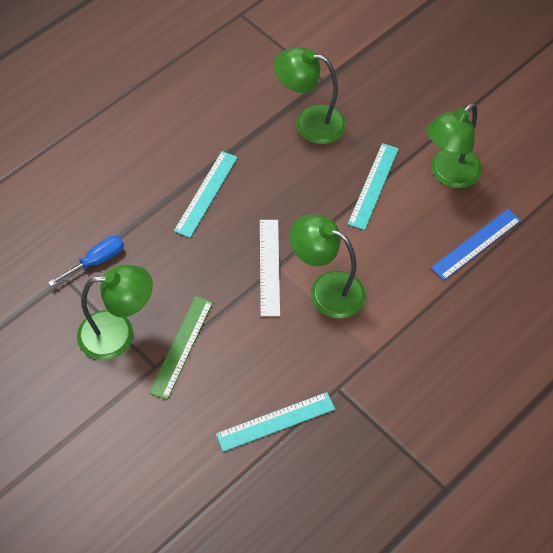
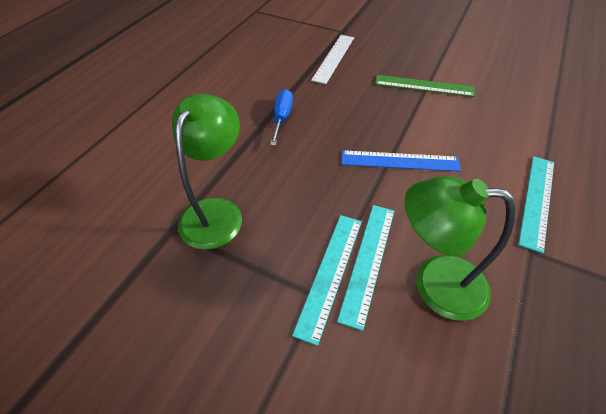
green lamp: 4 -> 2

